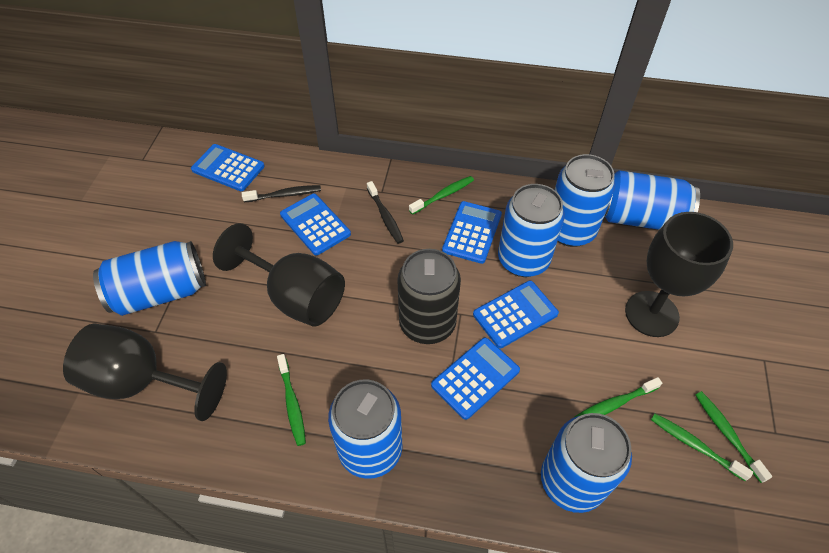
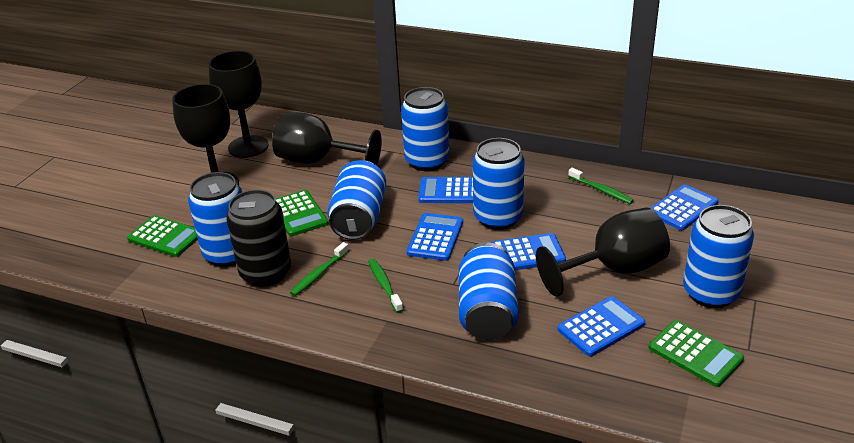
black goblet: 3 -> 4
black toothbrush: 2 -> 0
green calculator: 0 -> 3
green toothbrush: 5 -> 3

